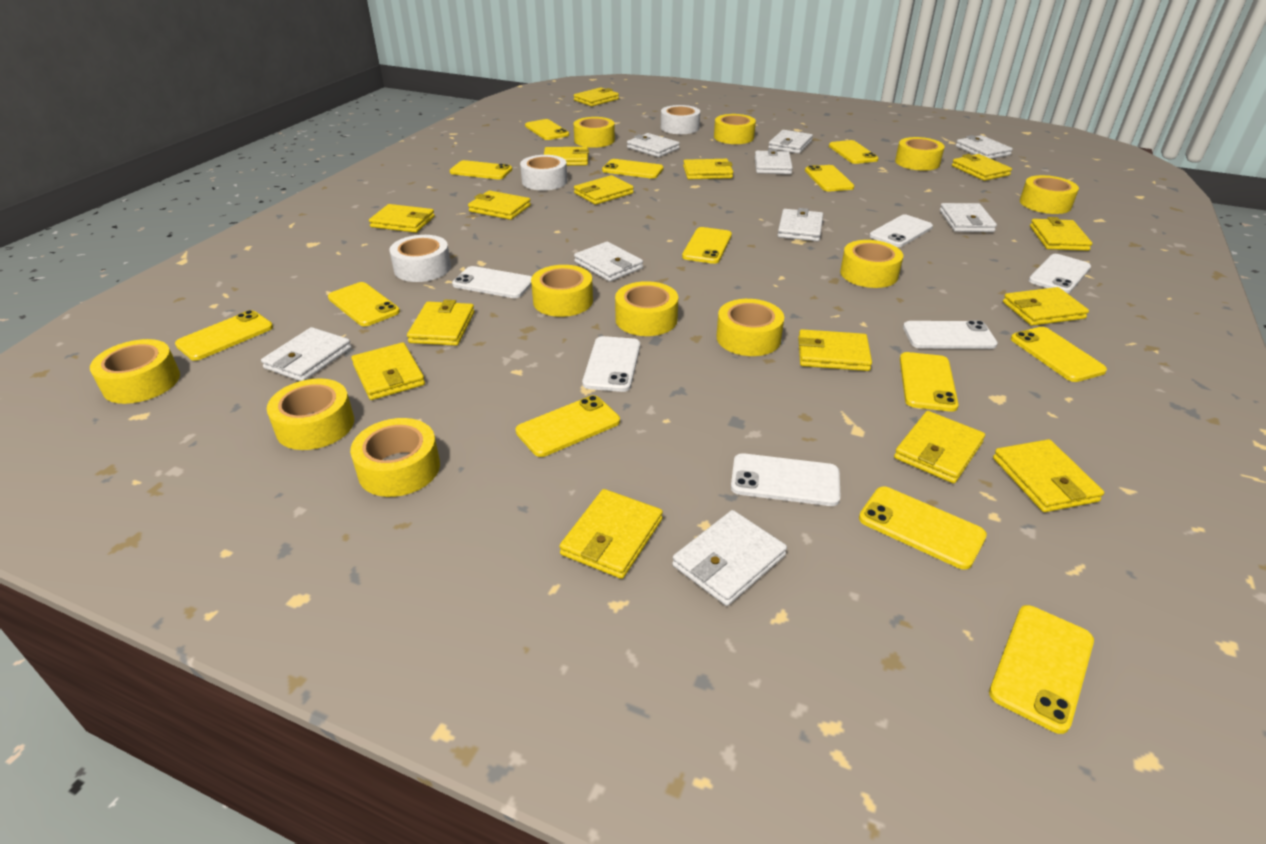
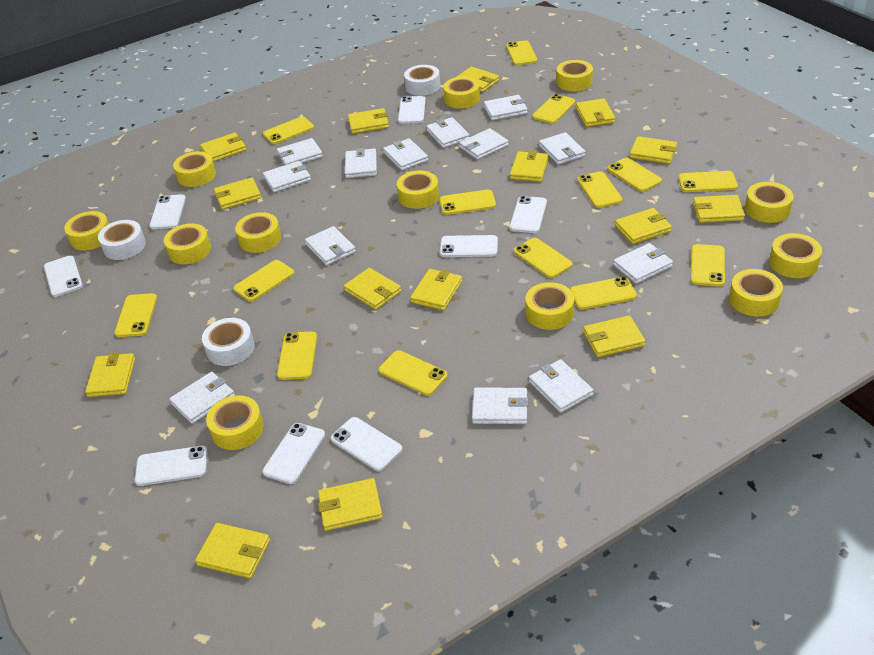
white phone: 6 -> 8
white wallet: 9 -> 13
yellow phone: 13 -> 14
yellow tape: 11 -> 12

